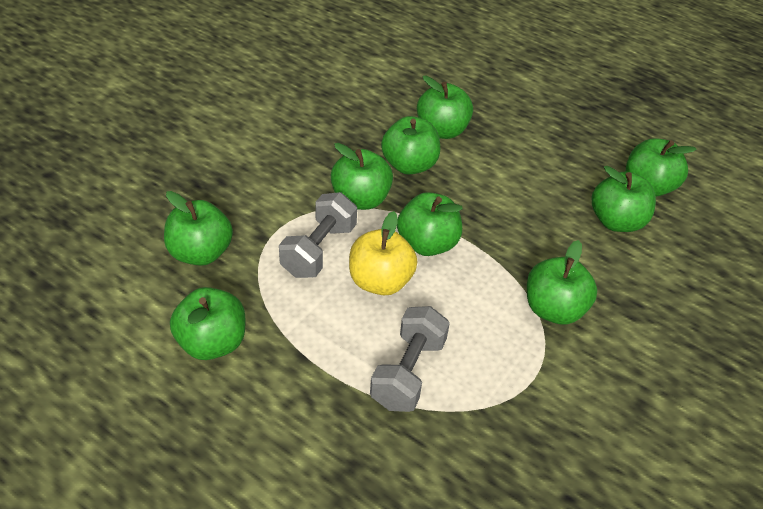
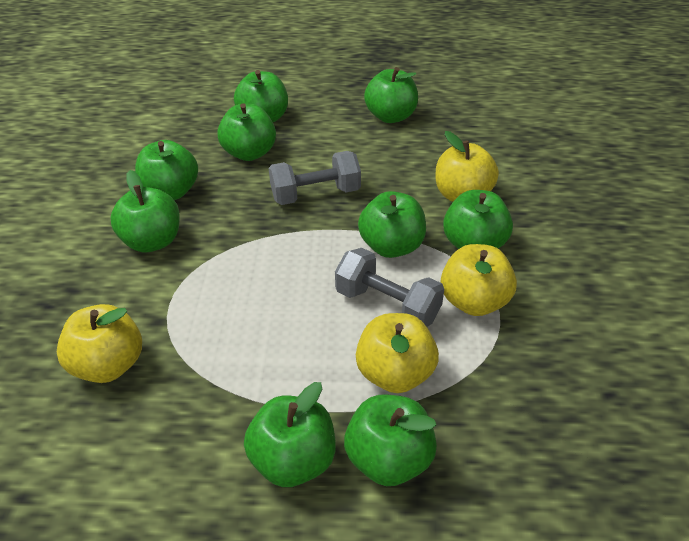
yellow apple: 1 -> 4

